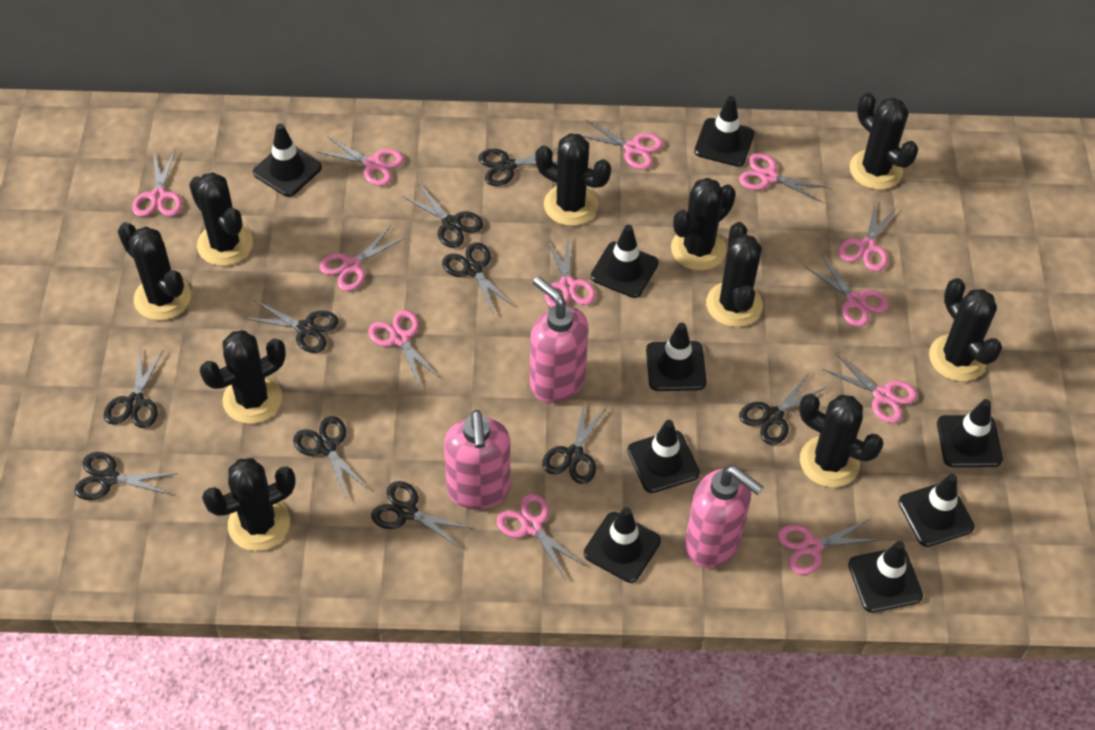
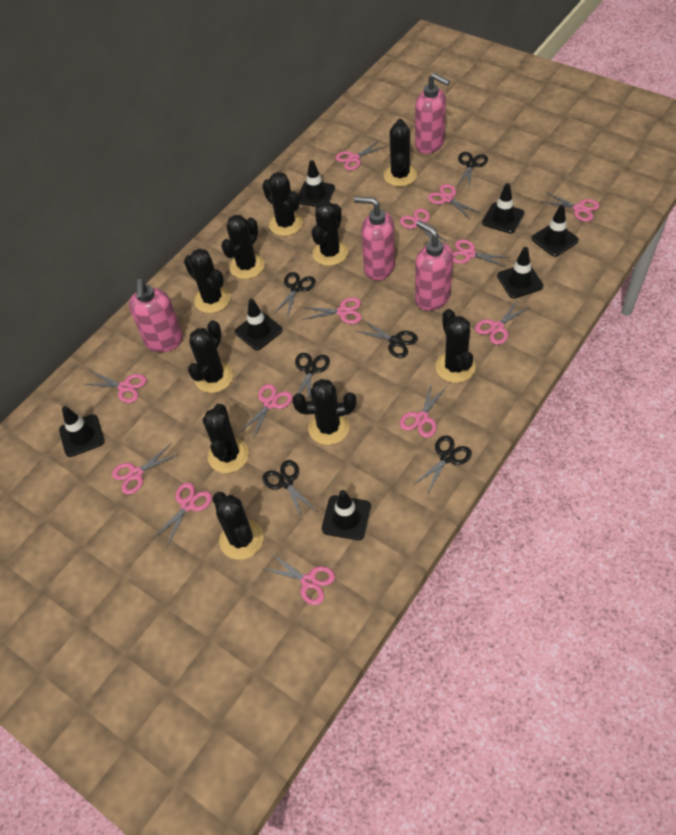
black scissors: 10 -> 6
black traffic cone: 9 -> 7
pink scissors: 12 -> 13
pink soap dispenser: 3 -> 4

